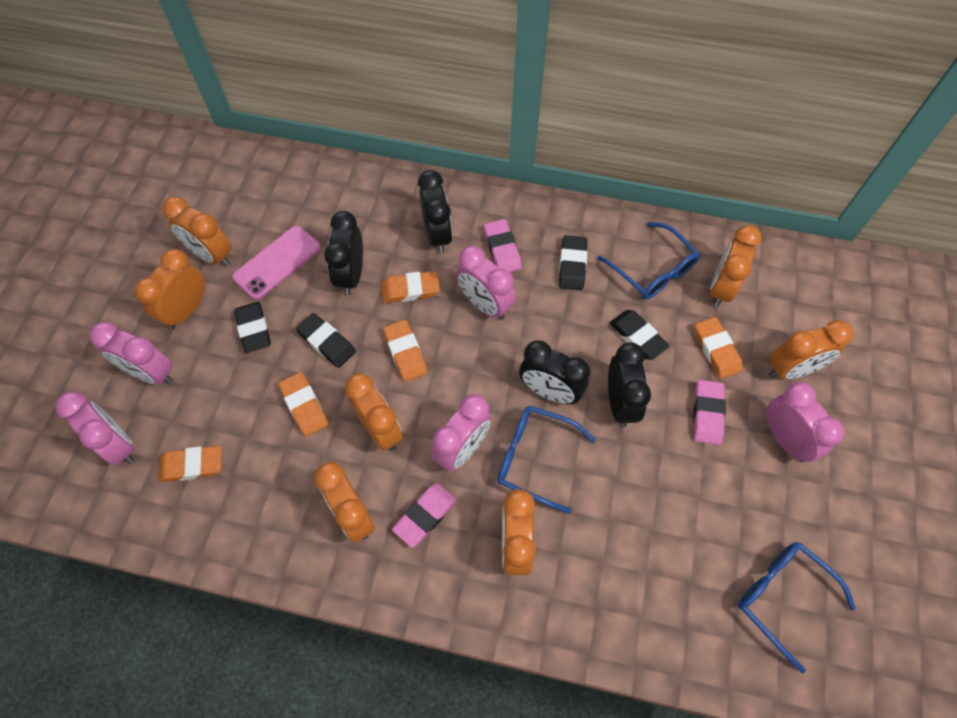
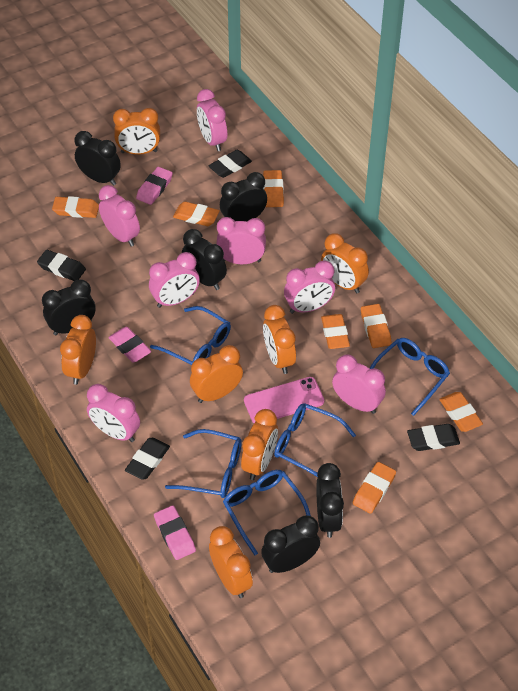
black clock: 4 -> 6
blue glasses: 3 -> 5
orange eraser: 5 -> 7
pink clock: 5 -> 7

